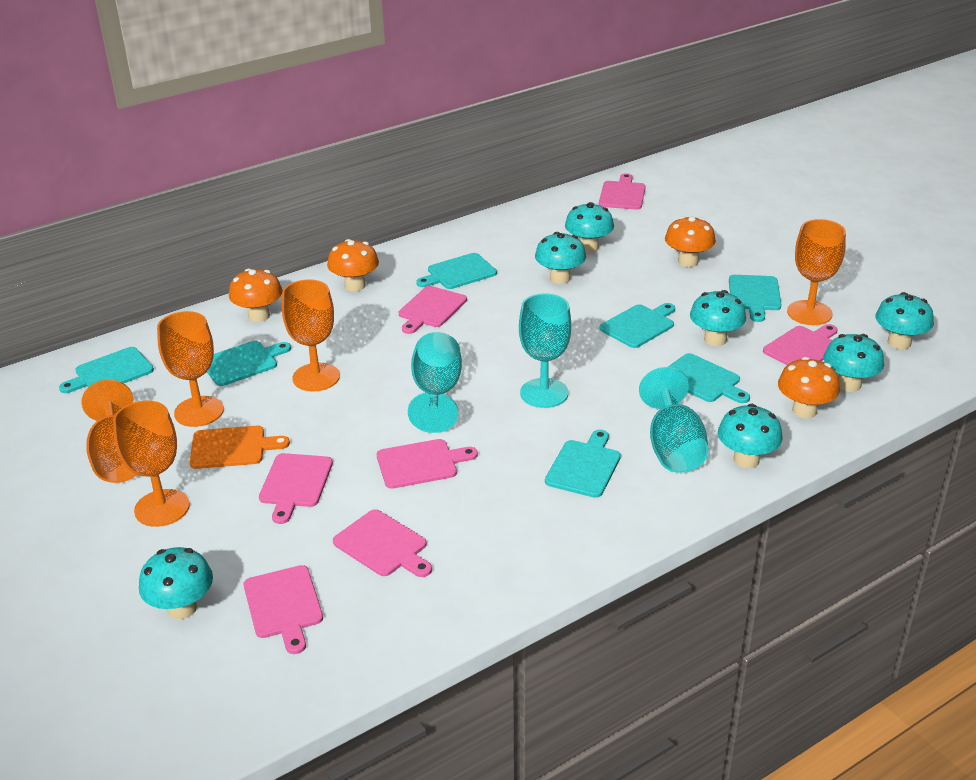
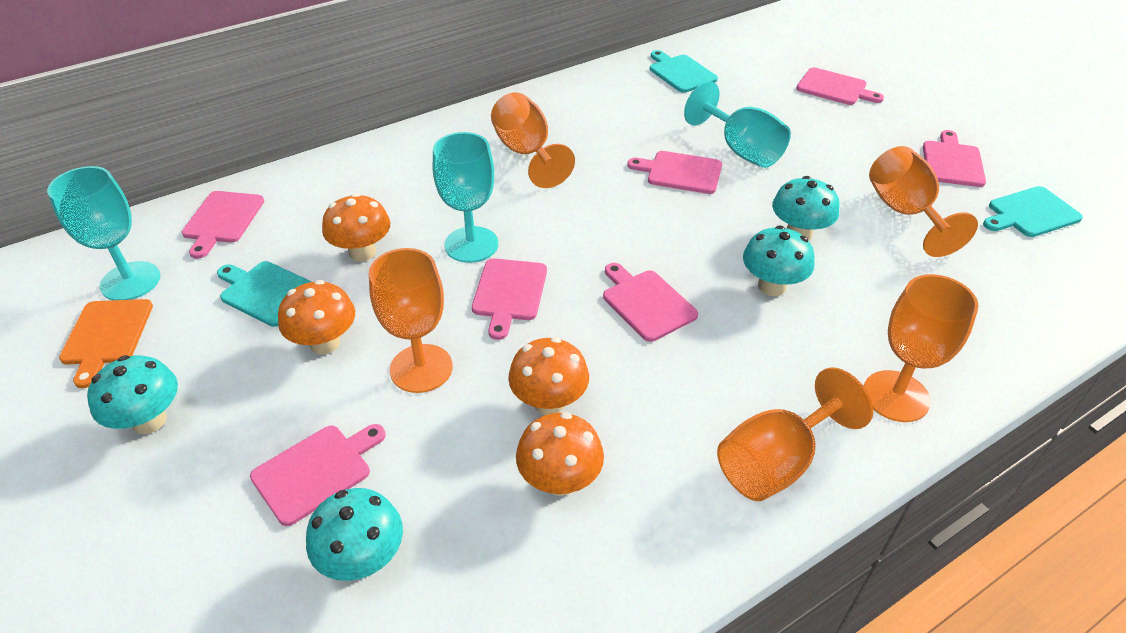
turquoise cutting board: 7 -> 3
turquoise mushroom: 7 -> 4

